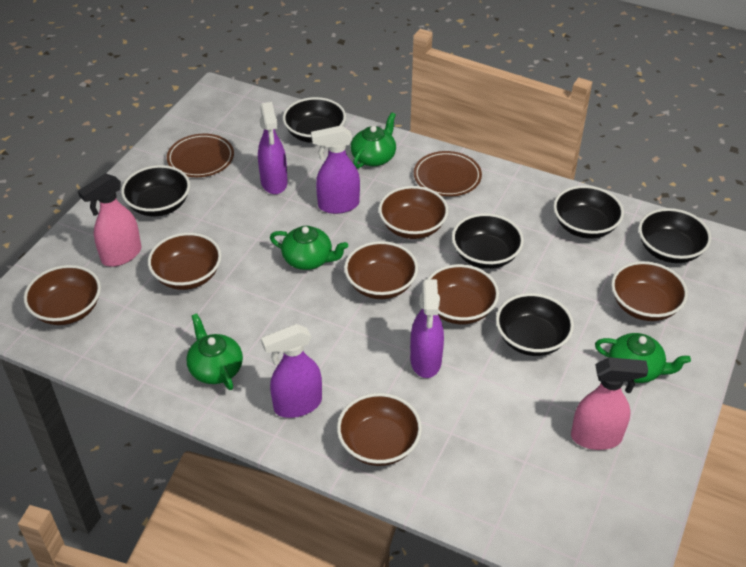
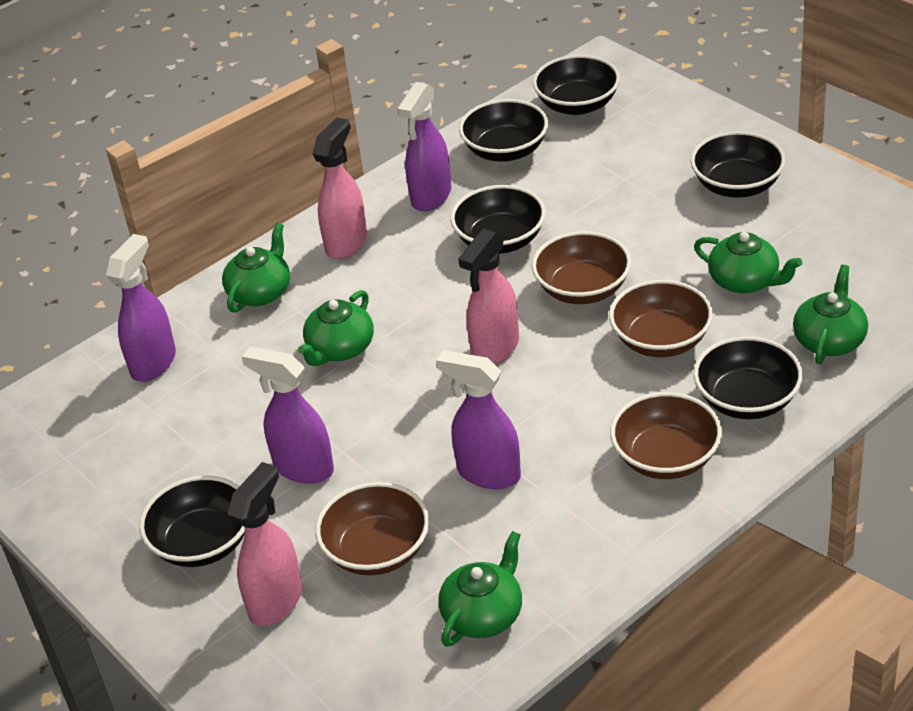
brown bowl: 7 -> 4
brown plate: 2 -> 0
green teapot: 4 -> 5
pink spray bottle: 2 -> 3

